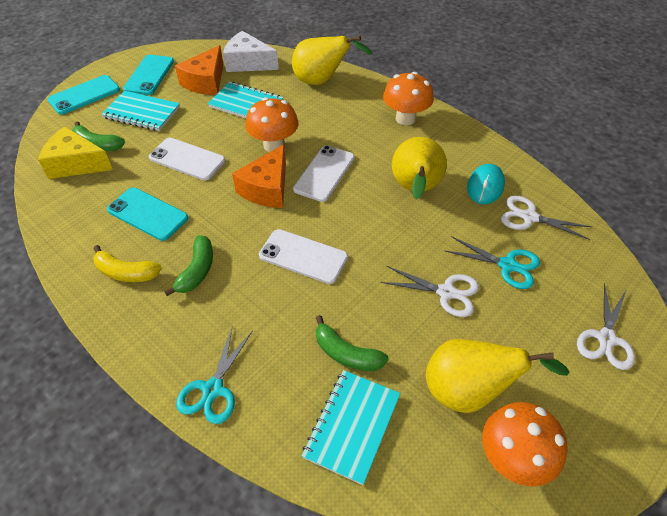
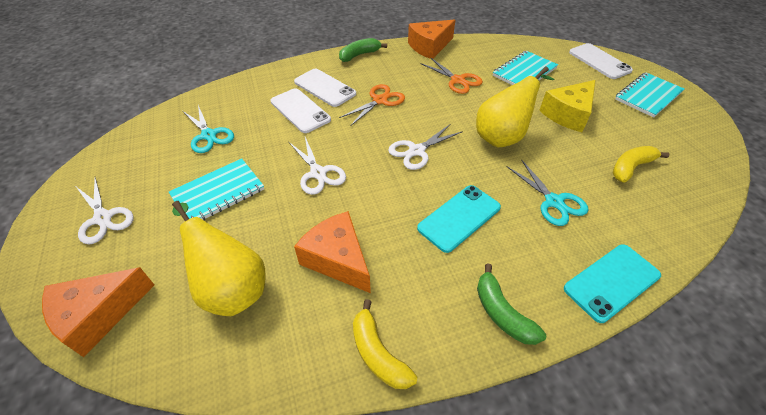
green banana: 3 -> 2
orange cheese: 2 -> 3
orange mushroom: 3 -> 0
orange scissors: 0 -> 2
turquoise mouse: 1 -> 0
turquoise phone: 3 -> 2
white cheese: 1 -> 0
yellow banana: 1 -> 2
yellow pear: 3 -> 2

